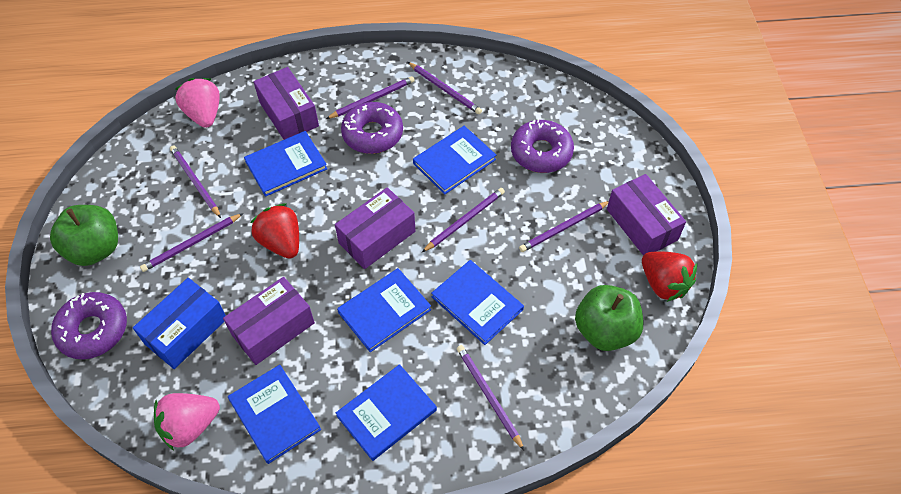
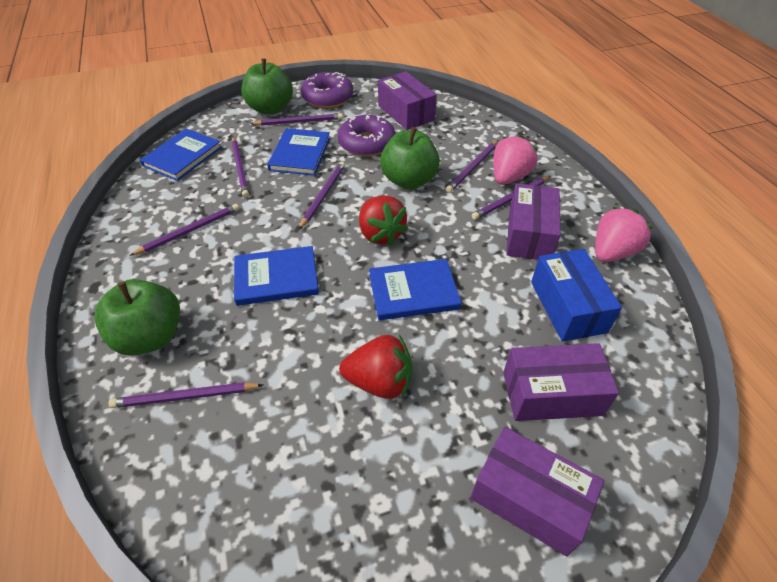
blue book: 6 -> 4
green apple: 2 -> 3
purple donut: 3 -> 2

